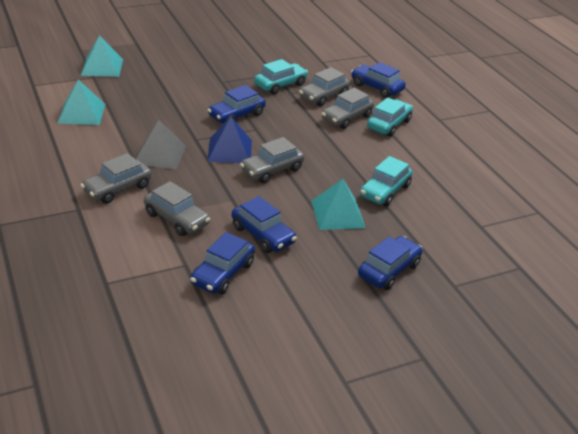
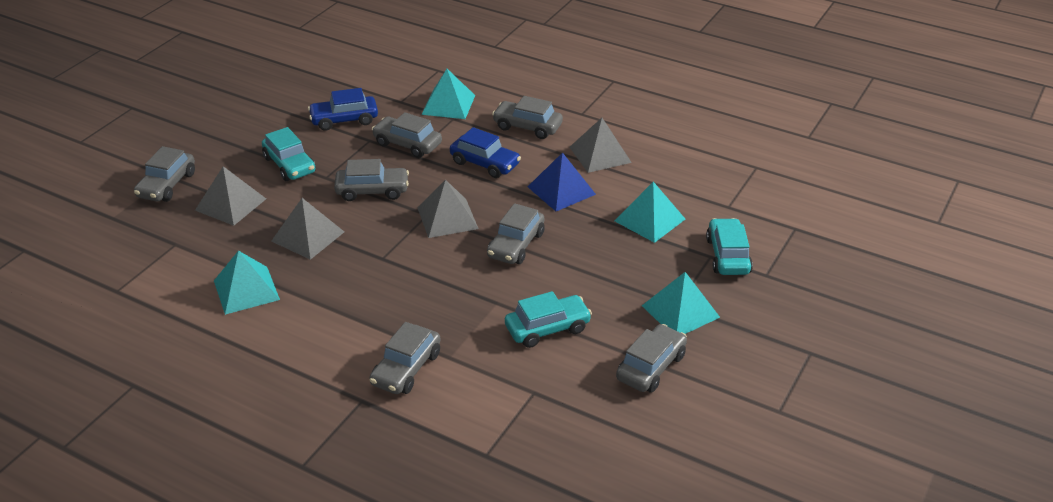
blue car: 5 -> 2
grey car: 5 -> 7
grey pyramid: 1 -> 4
turquoise pyramid: 3 -> 4

